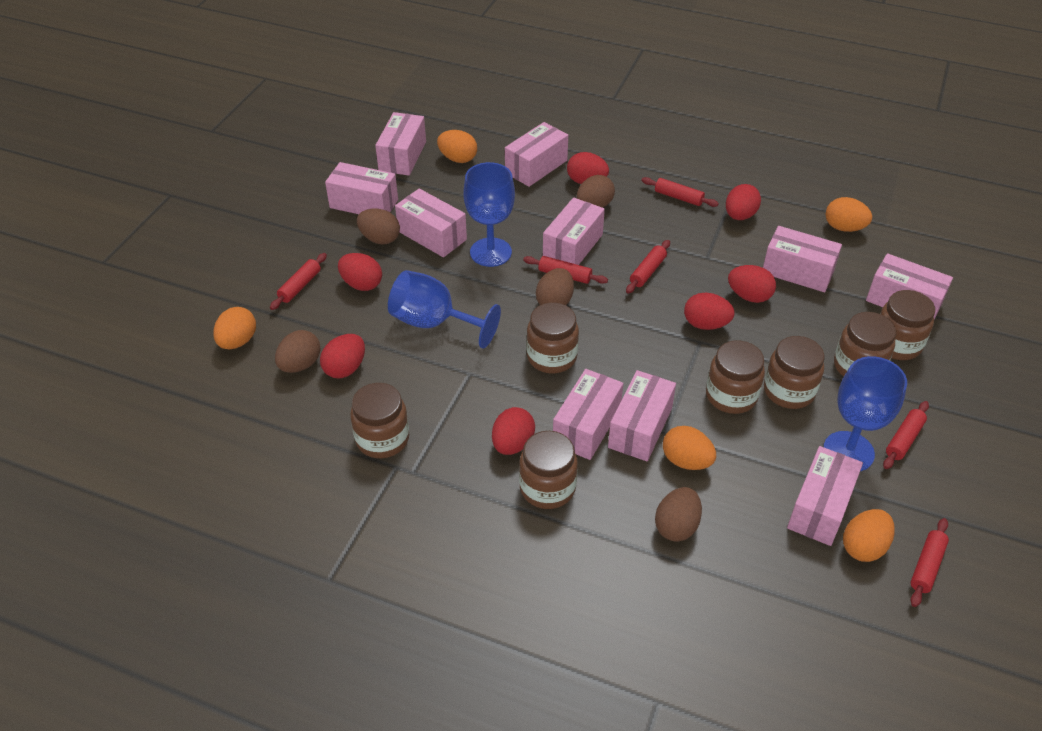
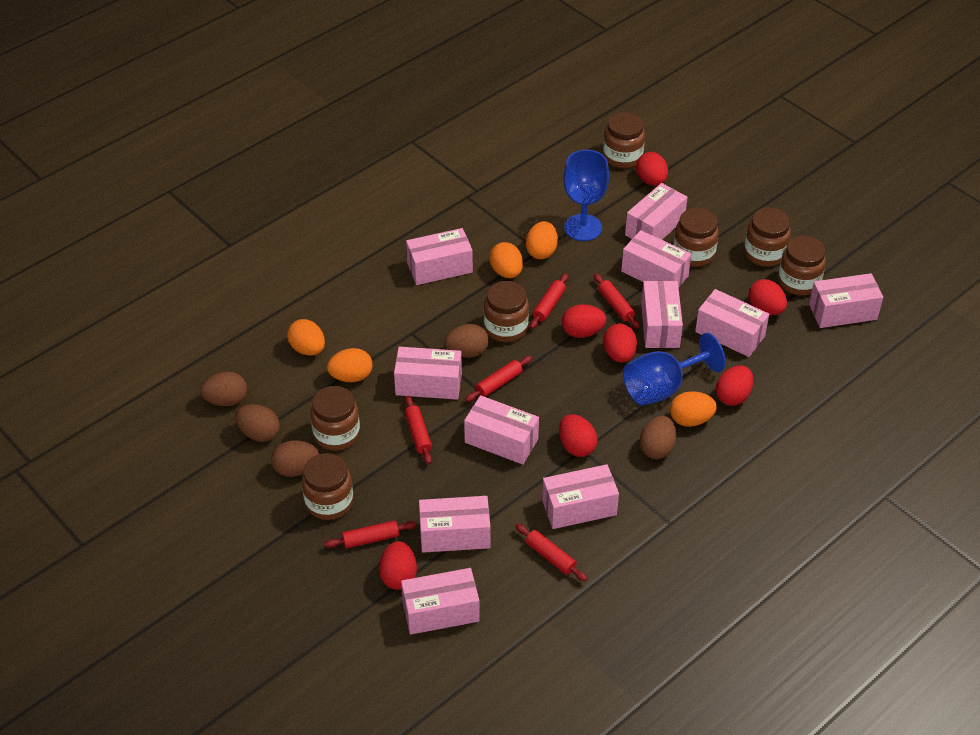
blue goblet: 3 -> 2
pink box: 10 -> 11

